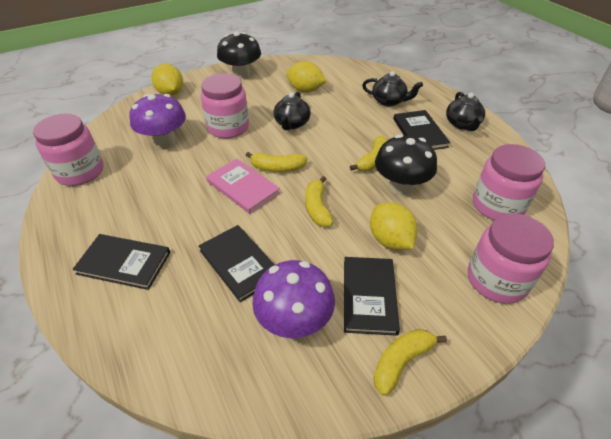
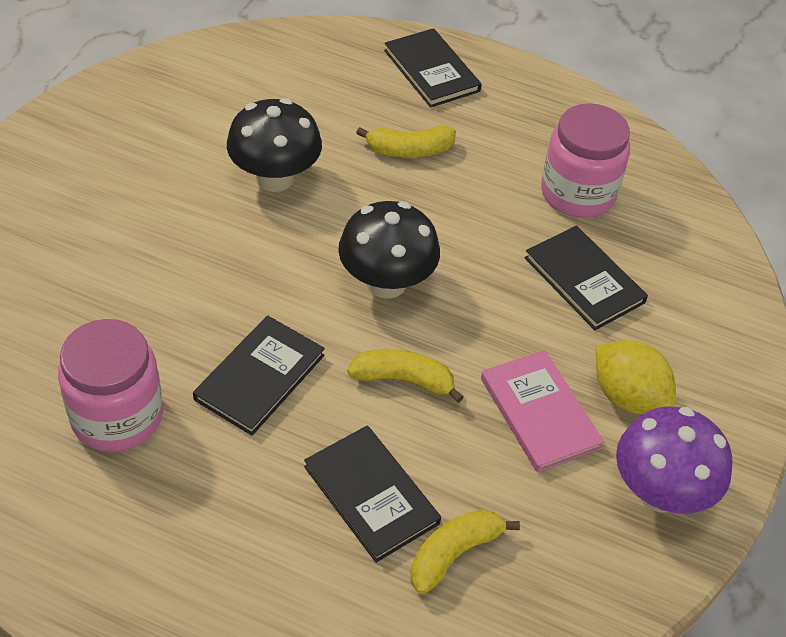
black teapot: 3 -> 0
pink jar: 4 -> 2
purple mushroom: 2 -> 1
yellow banana: 4 -> 3
yellow lemon: 3 -> 1

